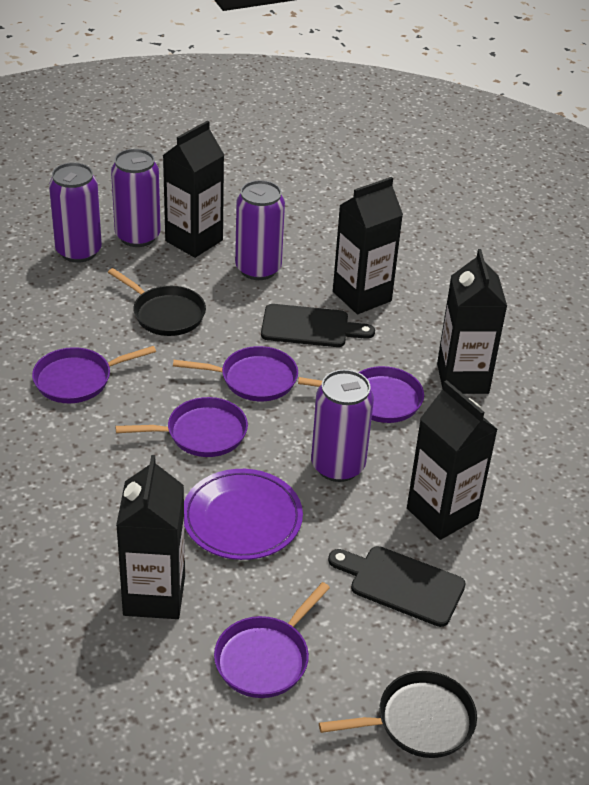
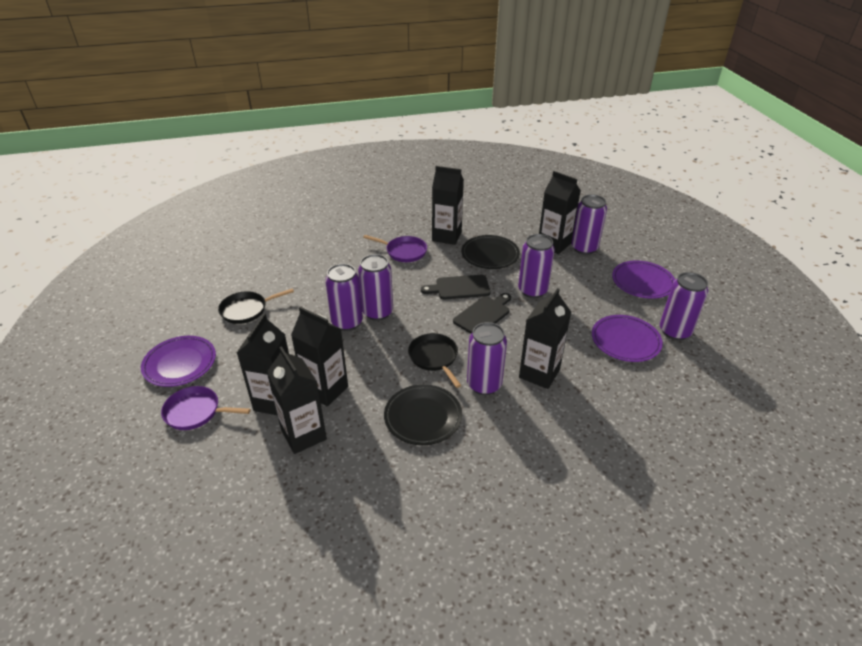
black carton: 5 -> 6
black plate: 0 -> 2
purple can: 4 -> 6
purple pan: 5 -> 2
purple plate: 1 -> 3

